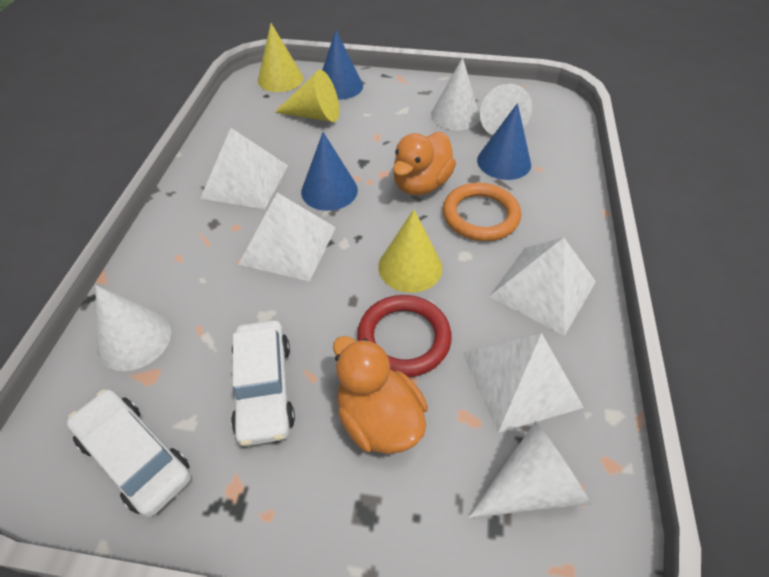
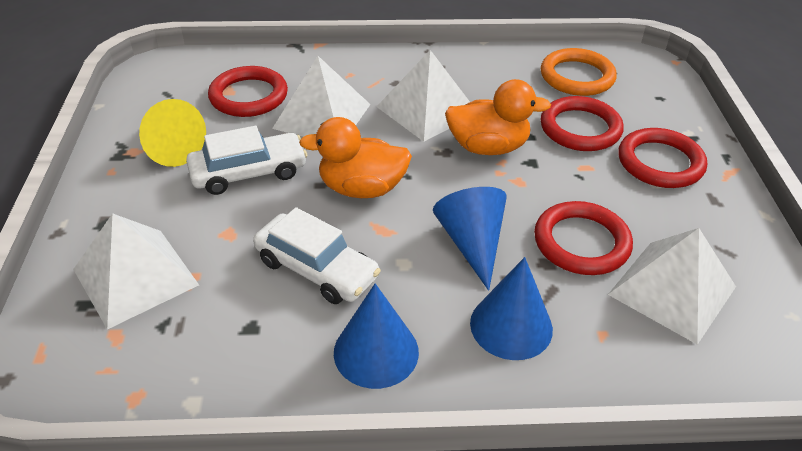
red ring: 1 -> 4
white cone: 4 -> 0
yellow cone: 3 -> 1

